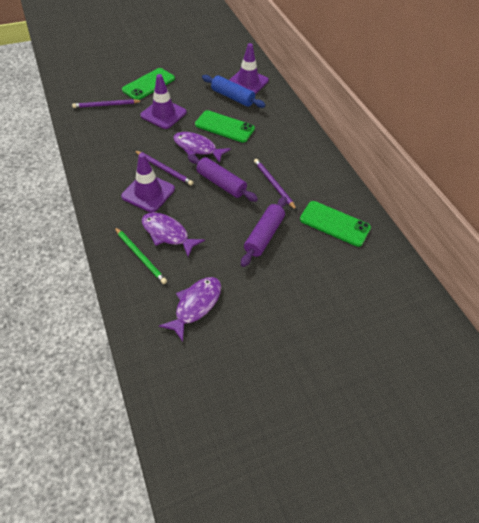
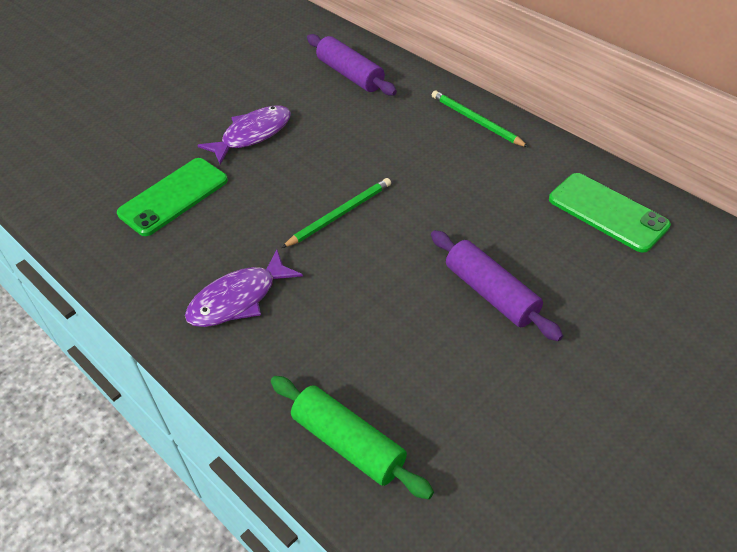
blue rolling pin: 1 -> 0
green pencil: 1 -> 2
green phone: 3 -> 2
green rolling pin: 0 -> 1
purple fish: 3 -> 2
purple pencil: 3 -> 0
purple traffic cone: 3 -> 0

